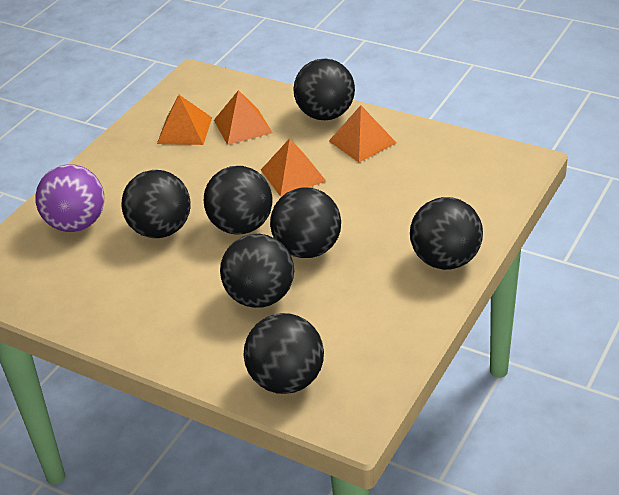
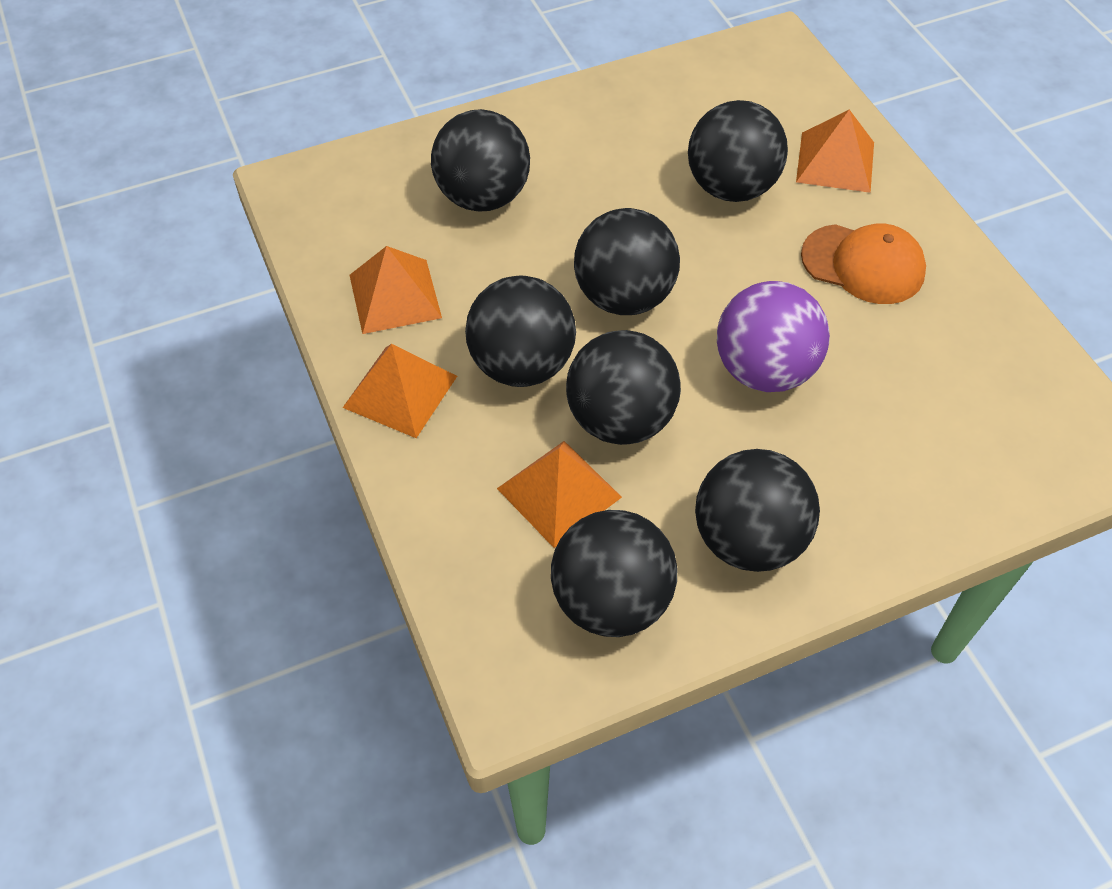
orange cap: 0 -> 1

